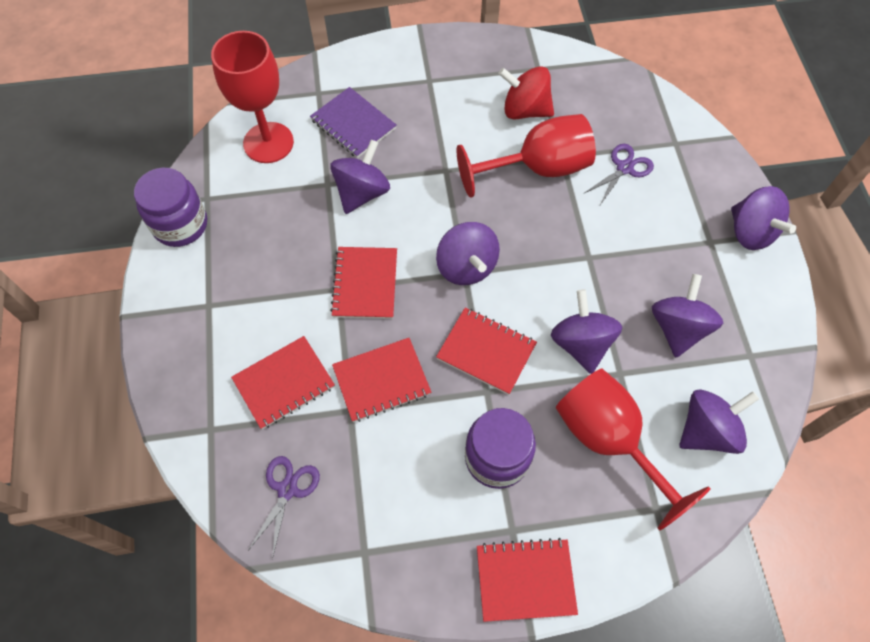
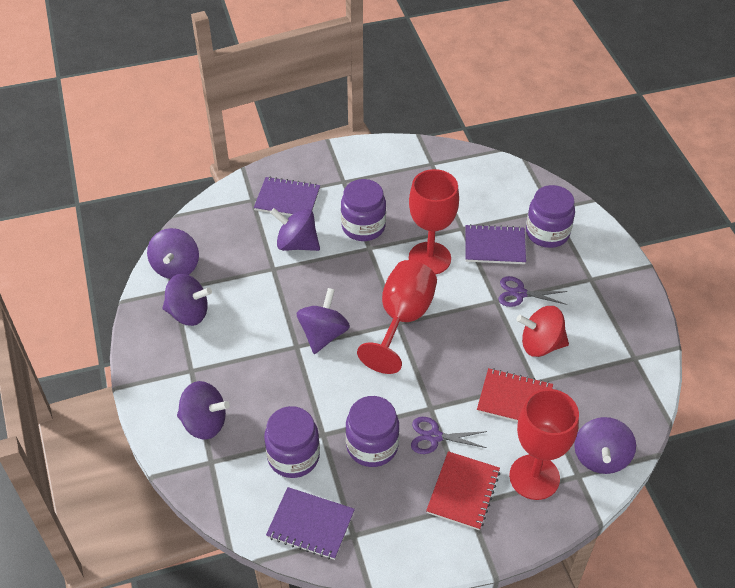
purple jar: 2 -> 4
purple notebook: 1 -> 3
red notebook: 5 -> 2

